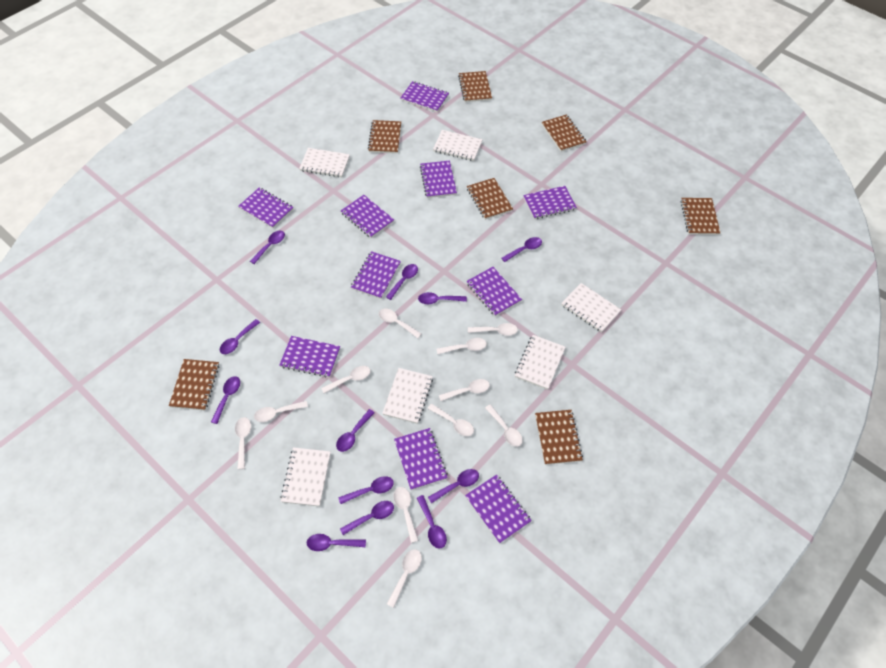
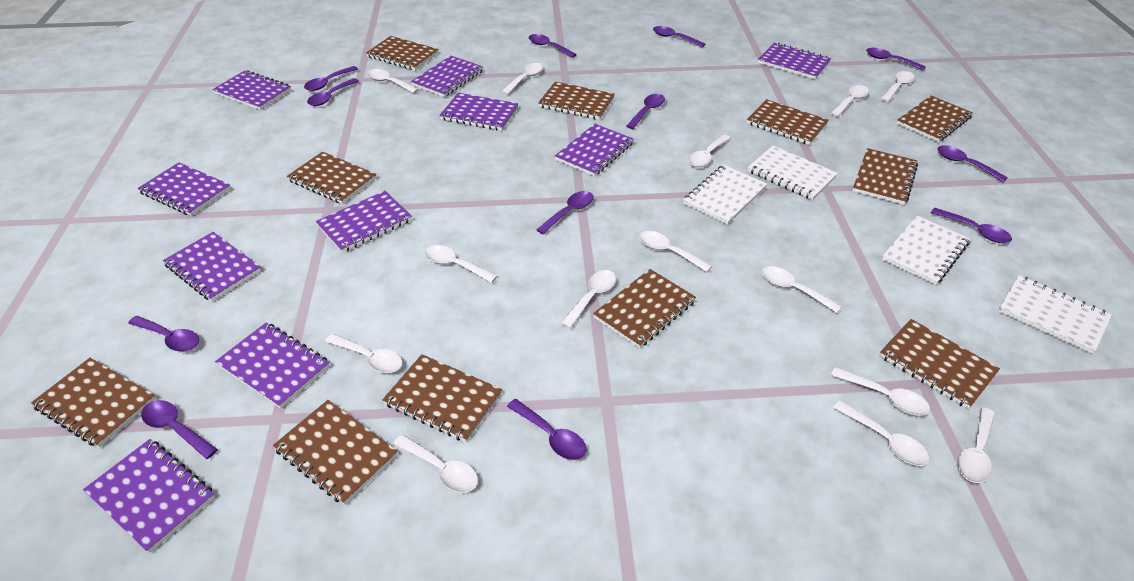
brown notebook: 7 -> 11
white notebook: 6 -> 4
white spoon: 11 -> 14

